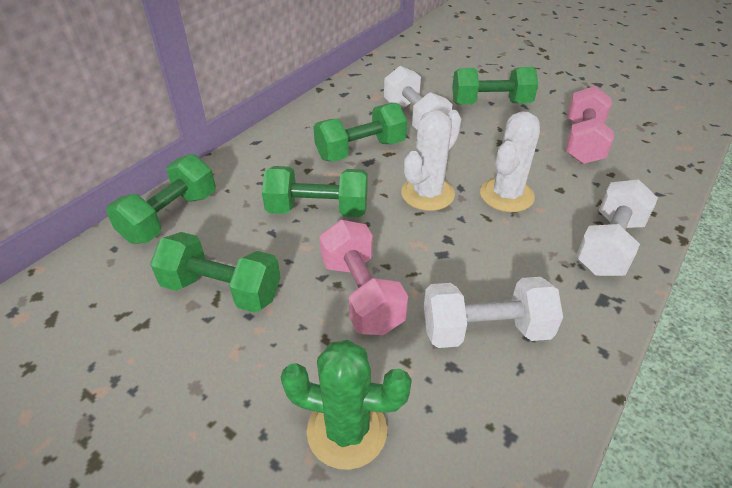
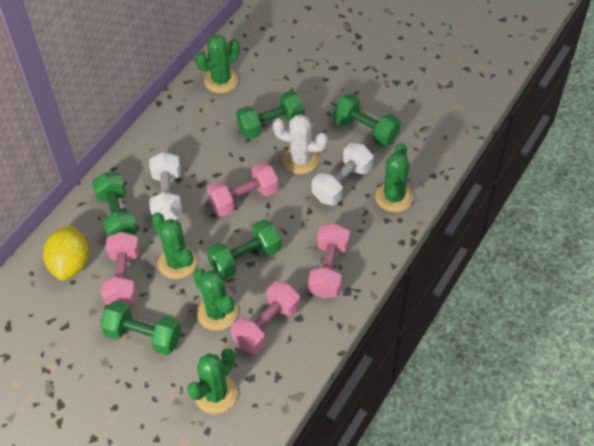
green cactus: 1 -> 5
pink dumbbell: 2 -> 4
white cactus: 2 -> 1
white dumbbell: 3 -> 2
yellow lemon: 0 -> 1

